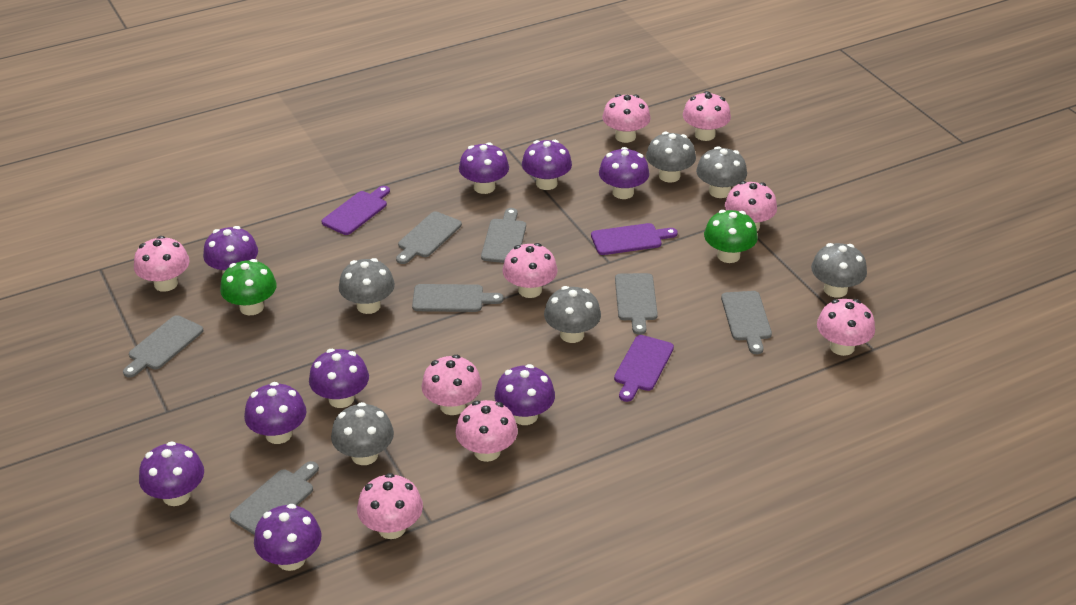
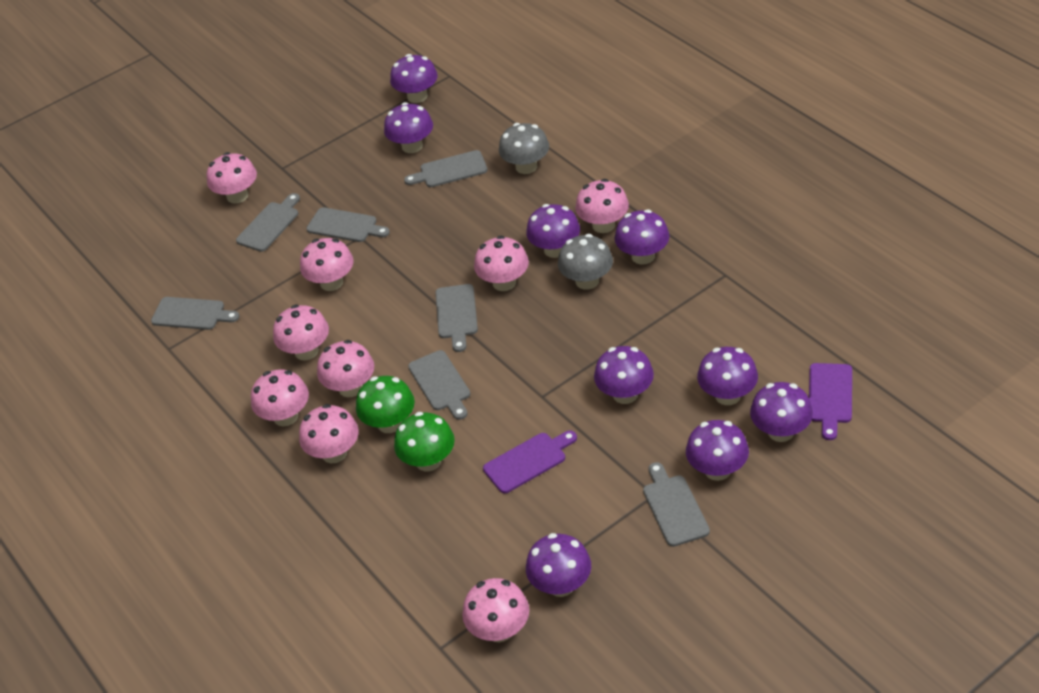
grey mushroom: 6 -> 2
purple cutting board: 3 -> 2

